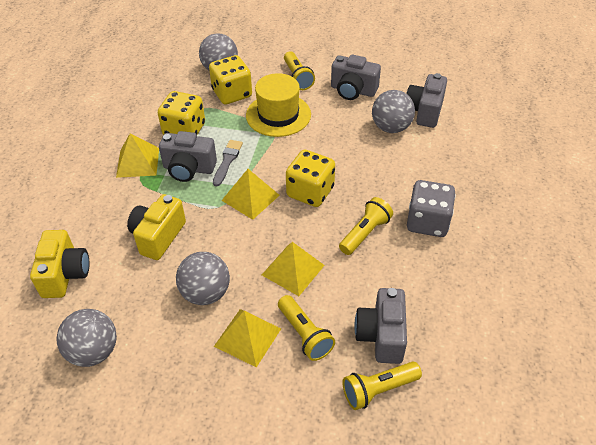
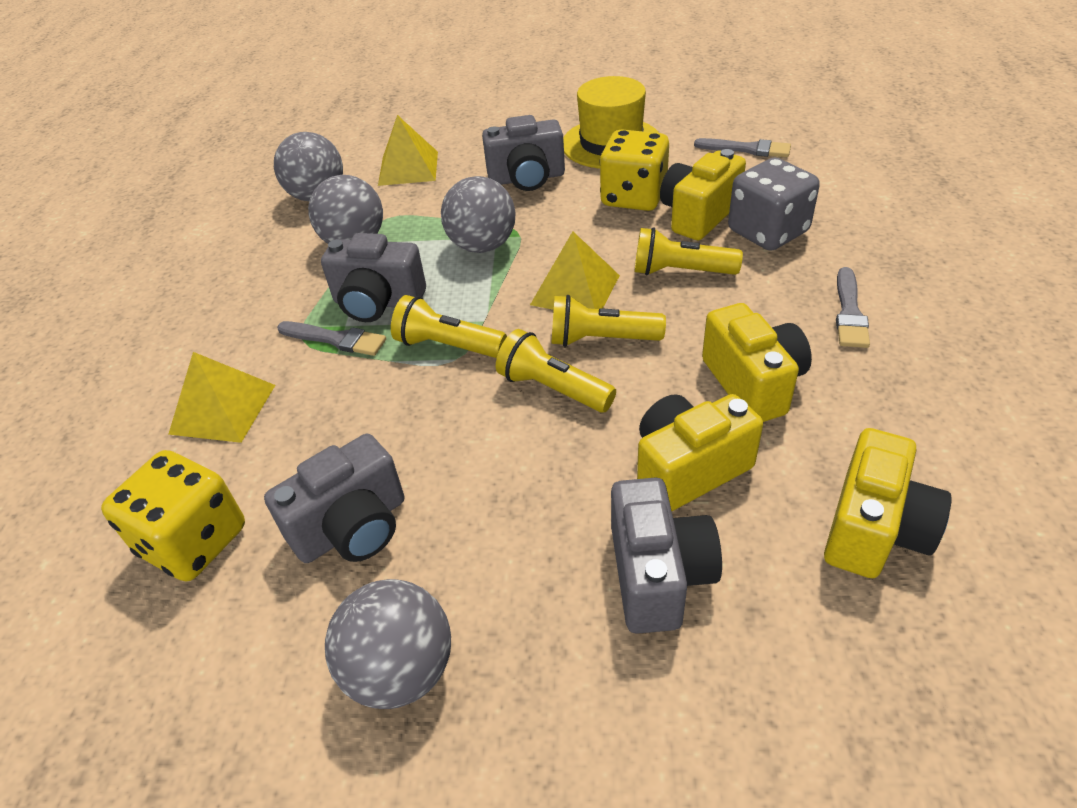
grey brush: 1 -> 3
yellow camera: 2 -> 4
yellow dice: 3 -> 2
yellow pyramid: 4 -> 3

